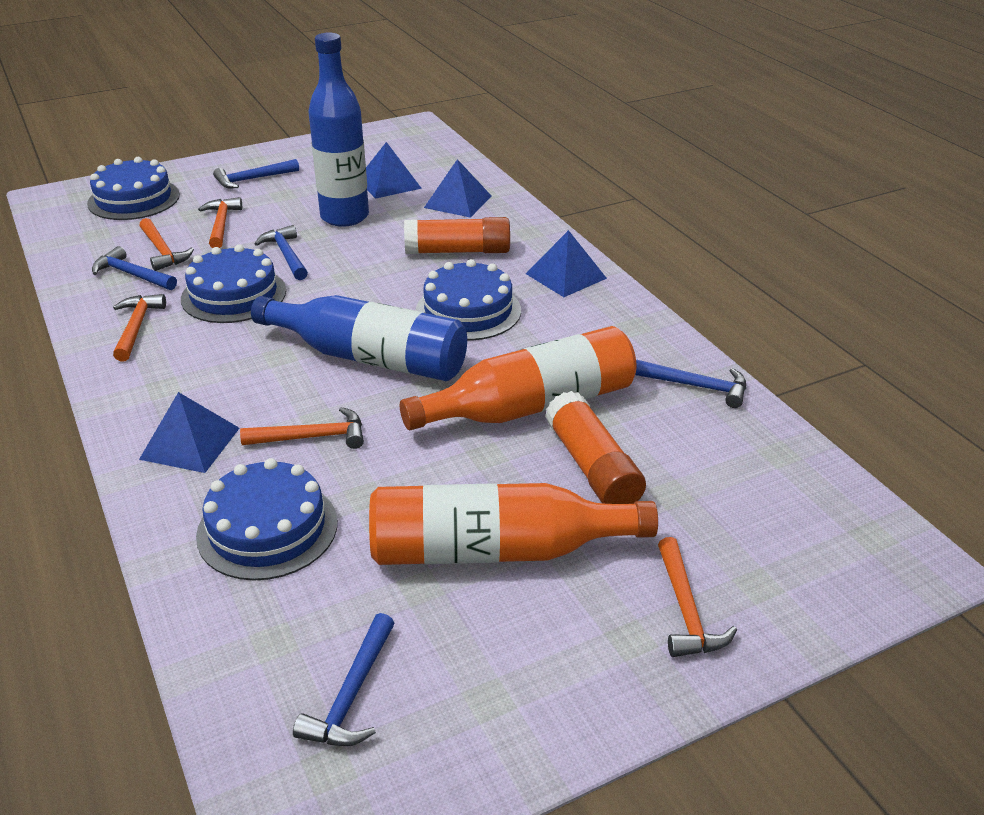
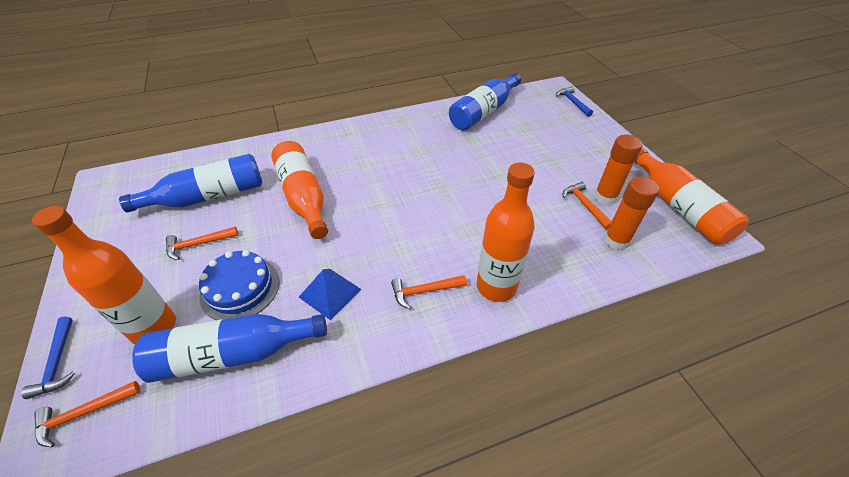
blue bottle: 2 -> 3
blue cake: 4 -> 1
blue hammer: 5 -> 2
blue pyramid: 4 -> 1
orange bottle: 2 -> 4
orange hammer: 5 -> 4

